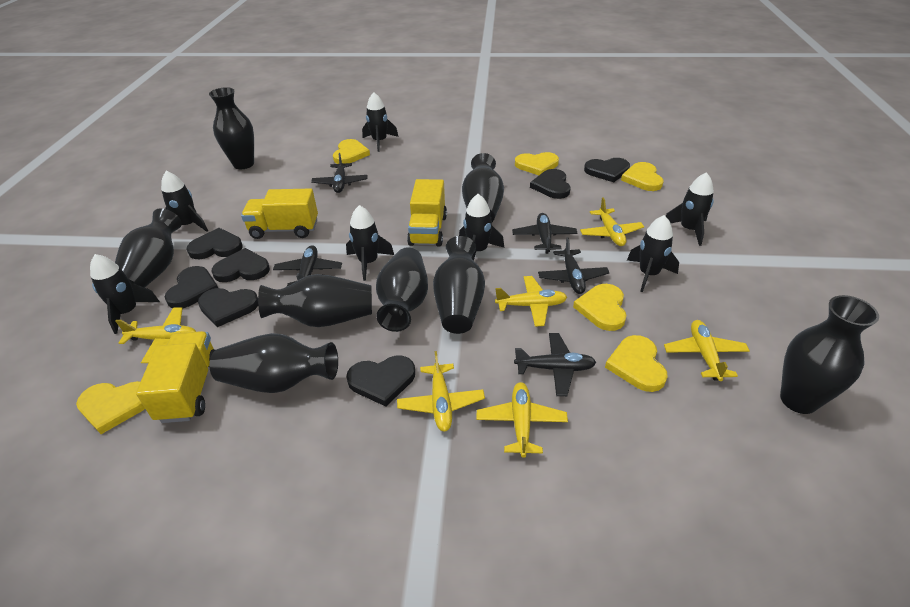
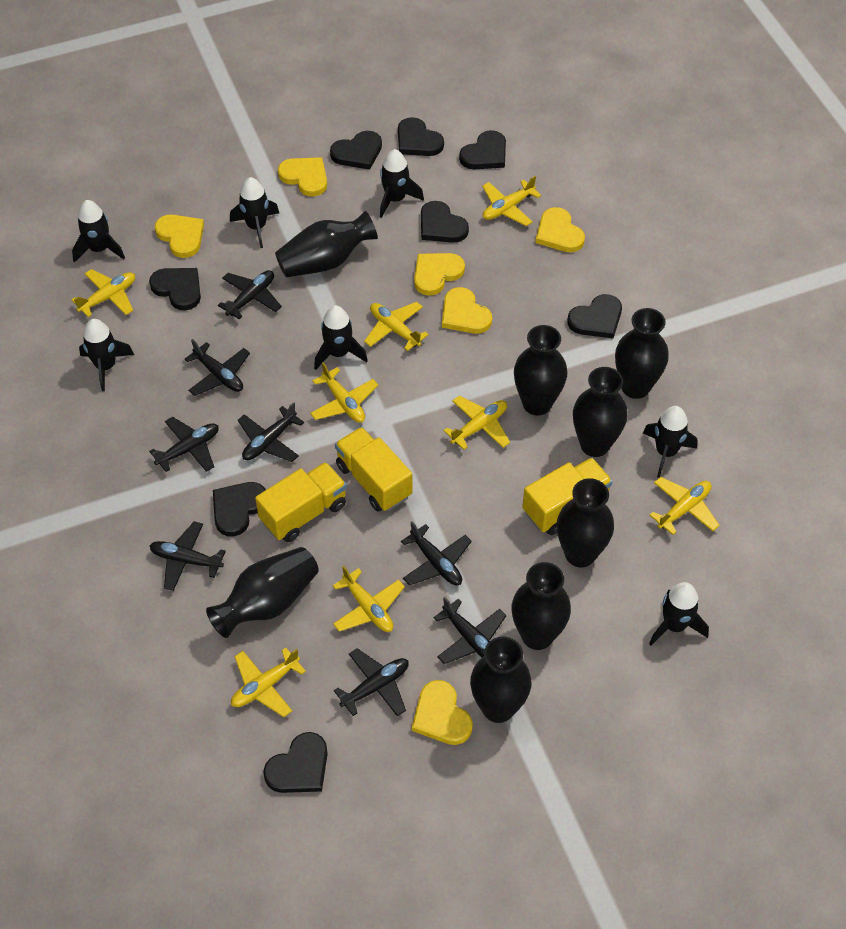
black heart: 7 -> 8
black plane: 5 -> 8
yellow plane: 6 -> 8

